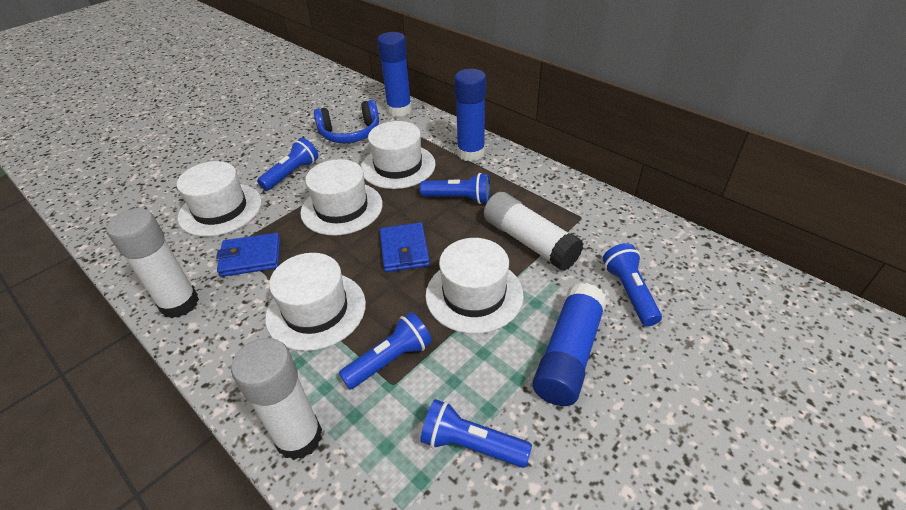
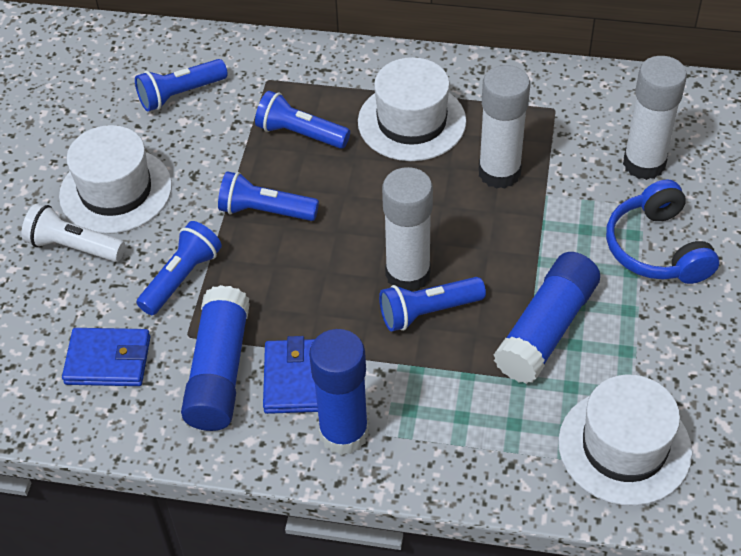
white flashlight: 0 -> 1
white hat: 5 -> 3

